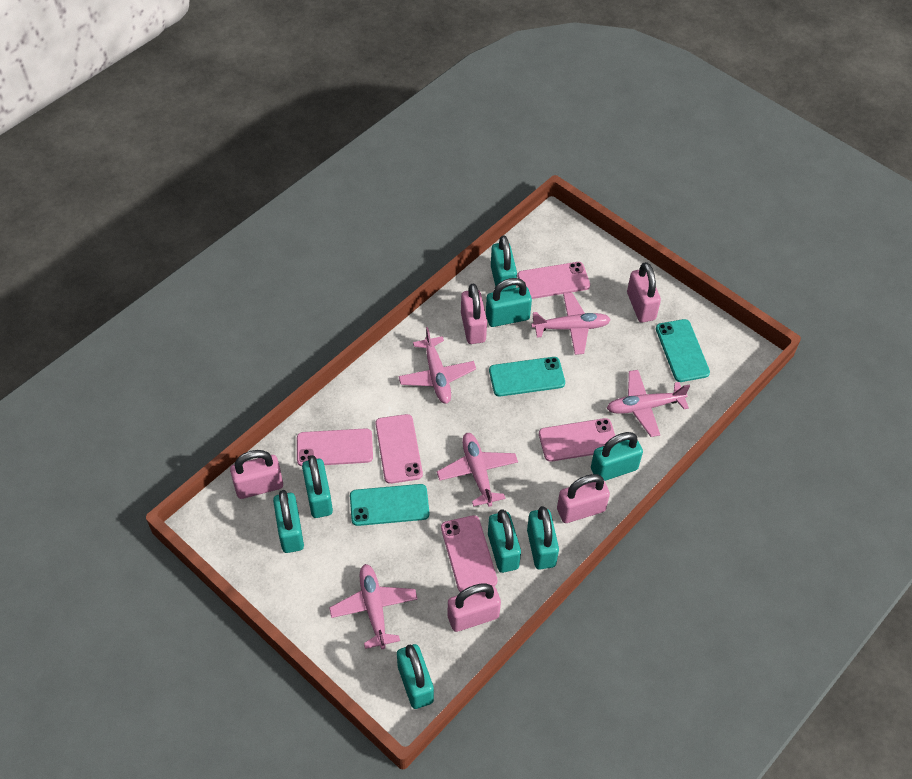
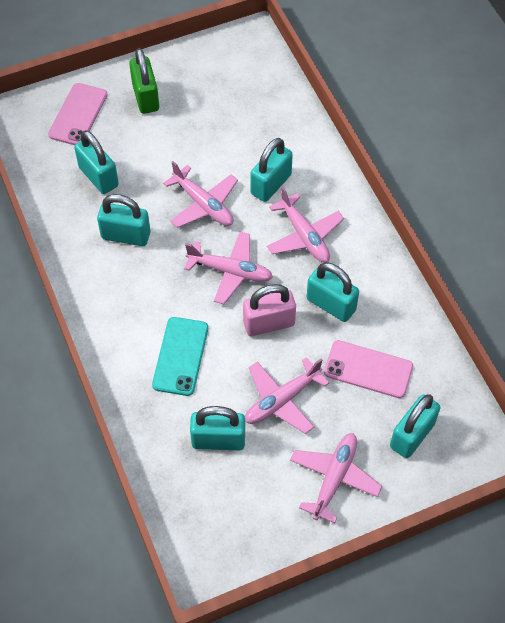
green padlock: 0 -> 1
pink padlock: 5 -> 1
pink phone: 5 -> 2
turquoise padlock: 8 -> 6
turquoise phone: 3 -> 1

